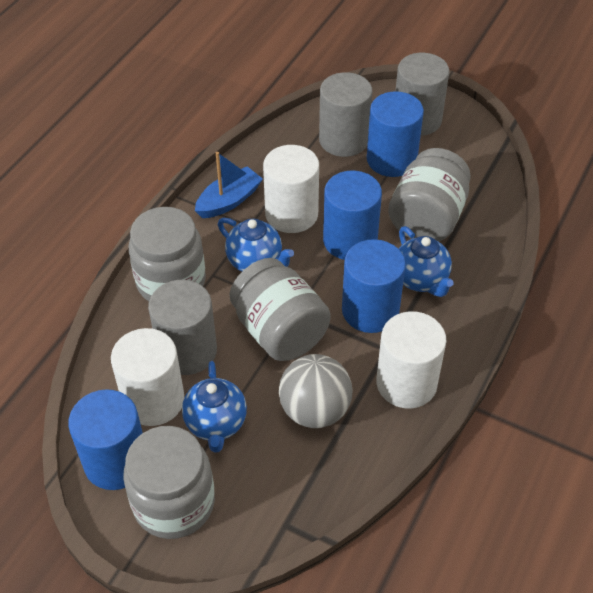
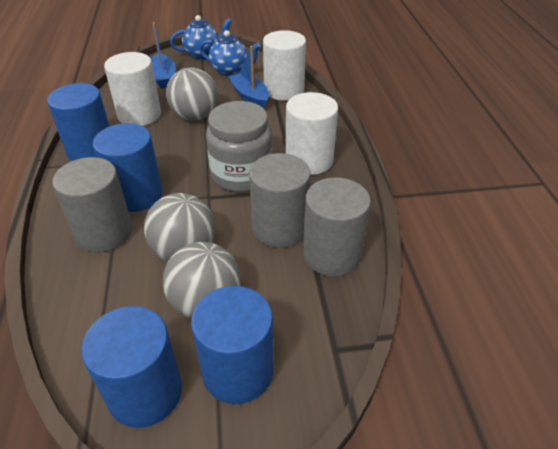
blue boat: 1 -> 2
blue teapot: 3 -> 2
grey ball: 1 -> 3
grey jar: 4 -> 1

